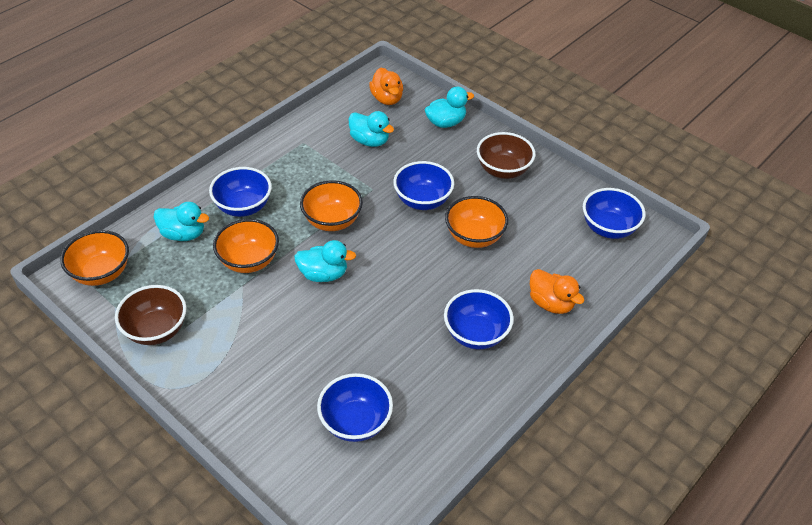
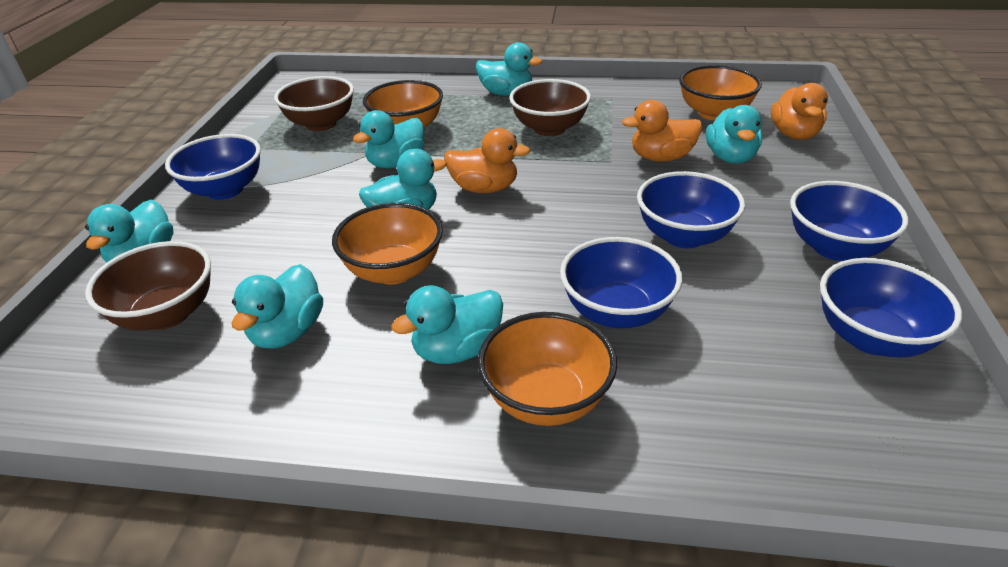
brown bowl: 2 -> 3
orange duck: 2 -> 3
turquoise duck: 4 -> 7

